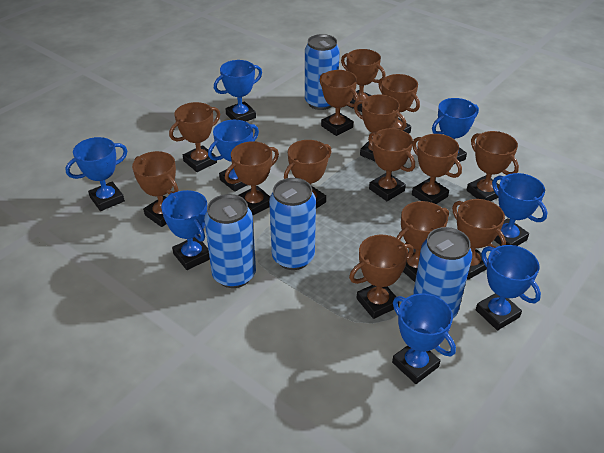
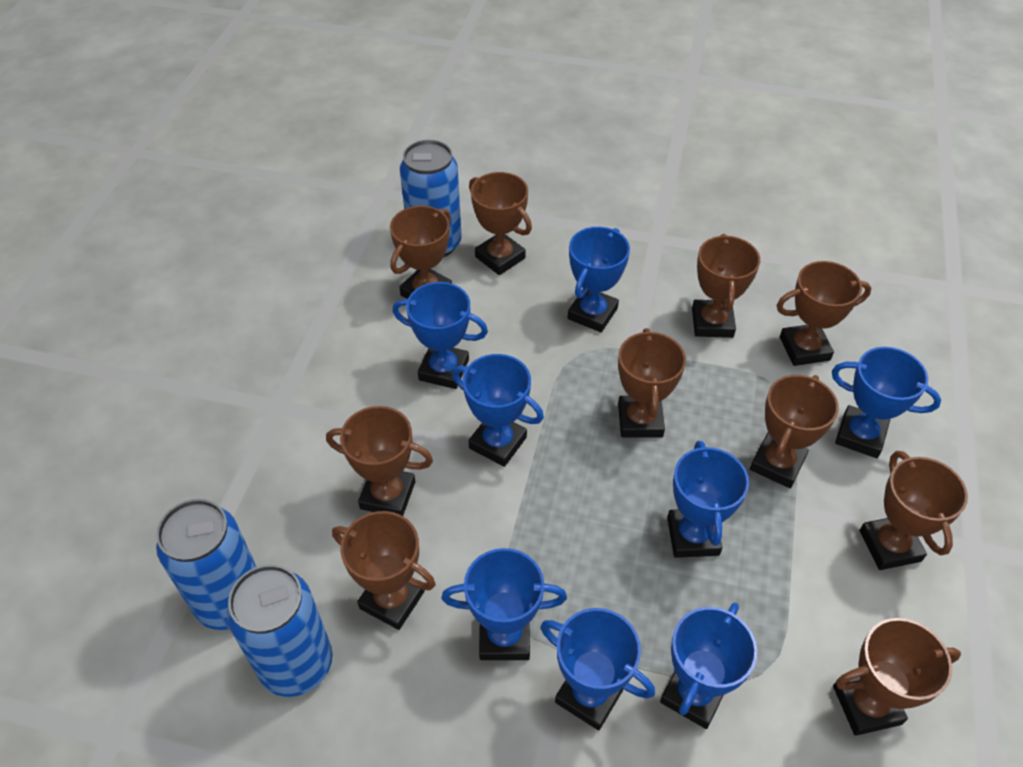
blue can: 4 -> 3
brown trophy: 14 -> 10

